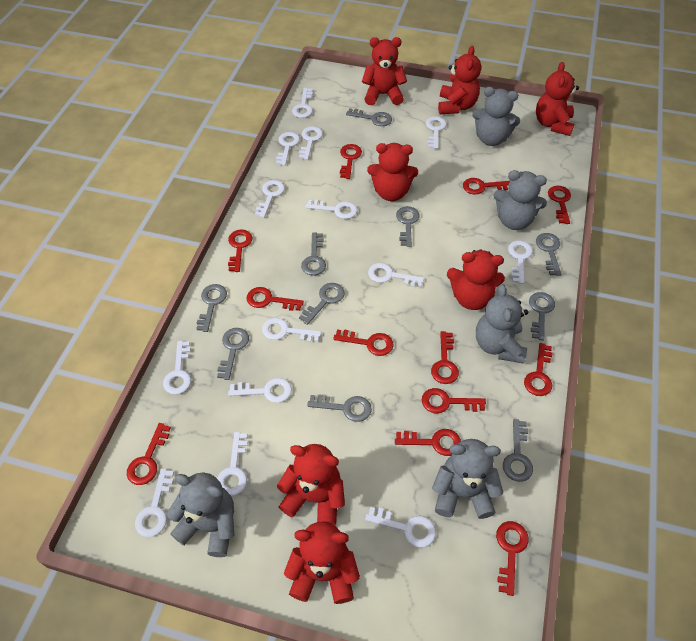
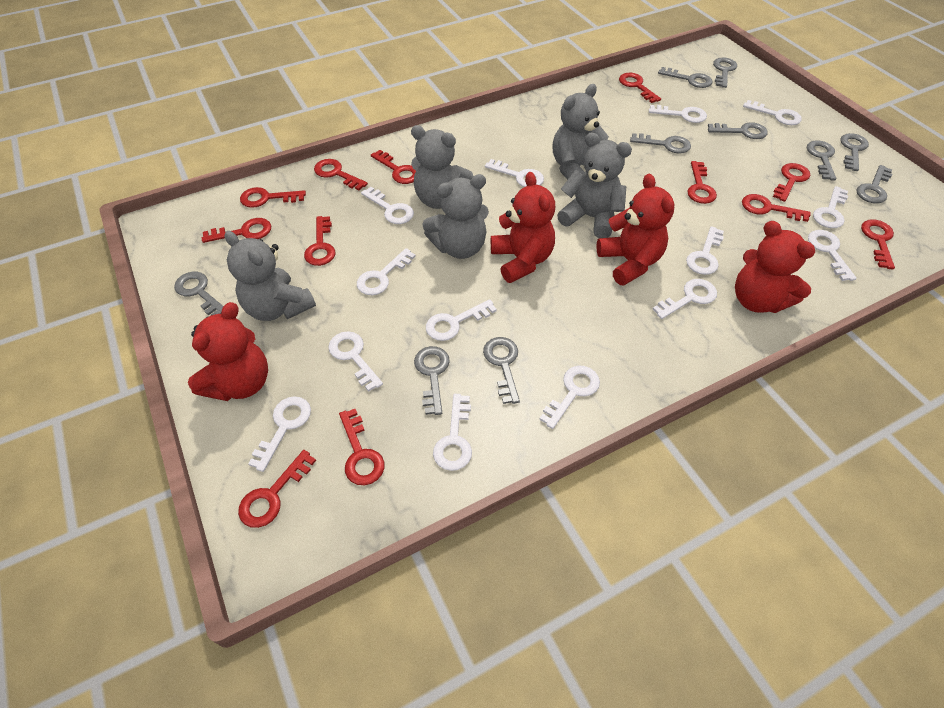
red teddy bear: 7 -> 4

